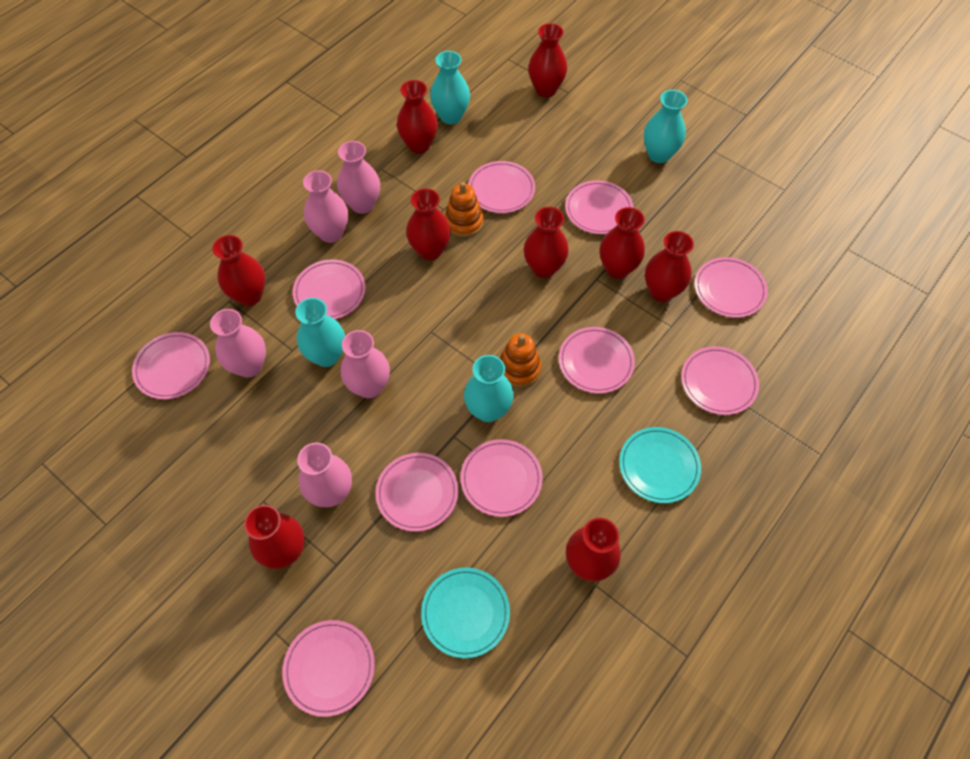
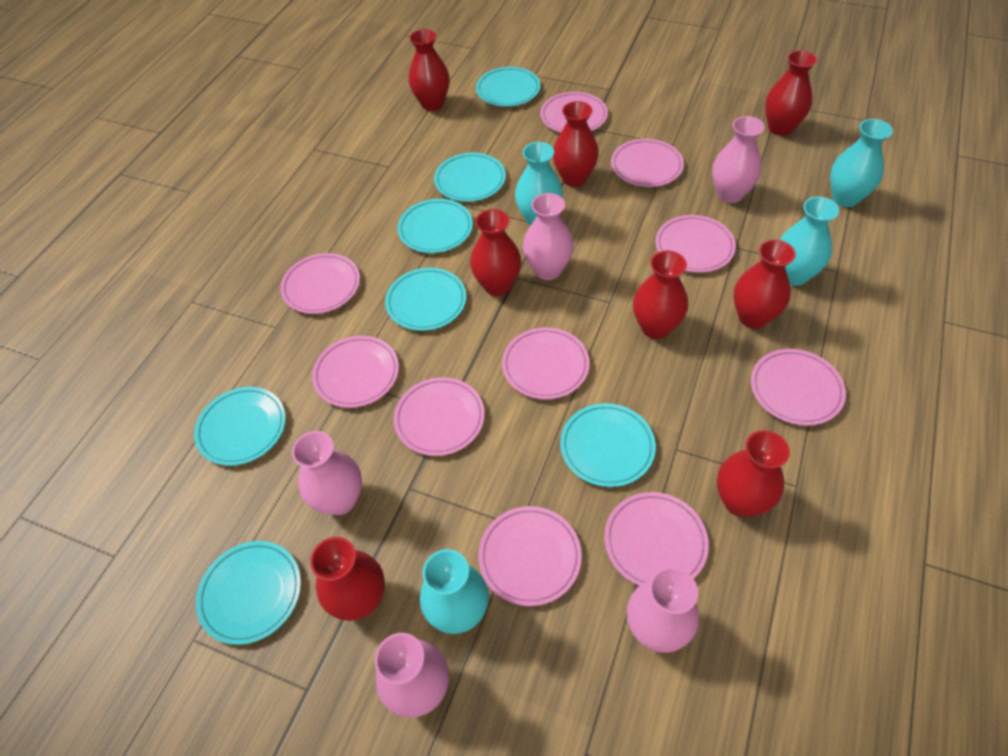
orange stacking toy: 2 -> 0
red vase: 9 -> 8
turquoise plate: 2 -> 7

